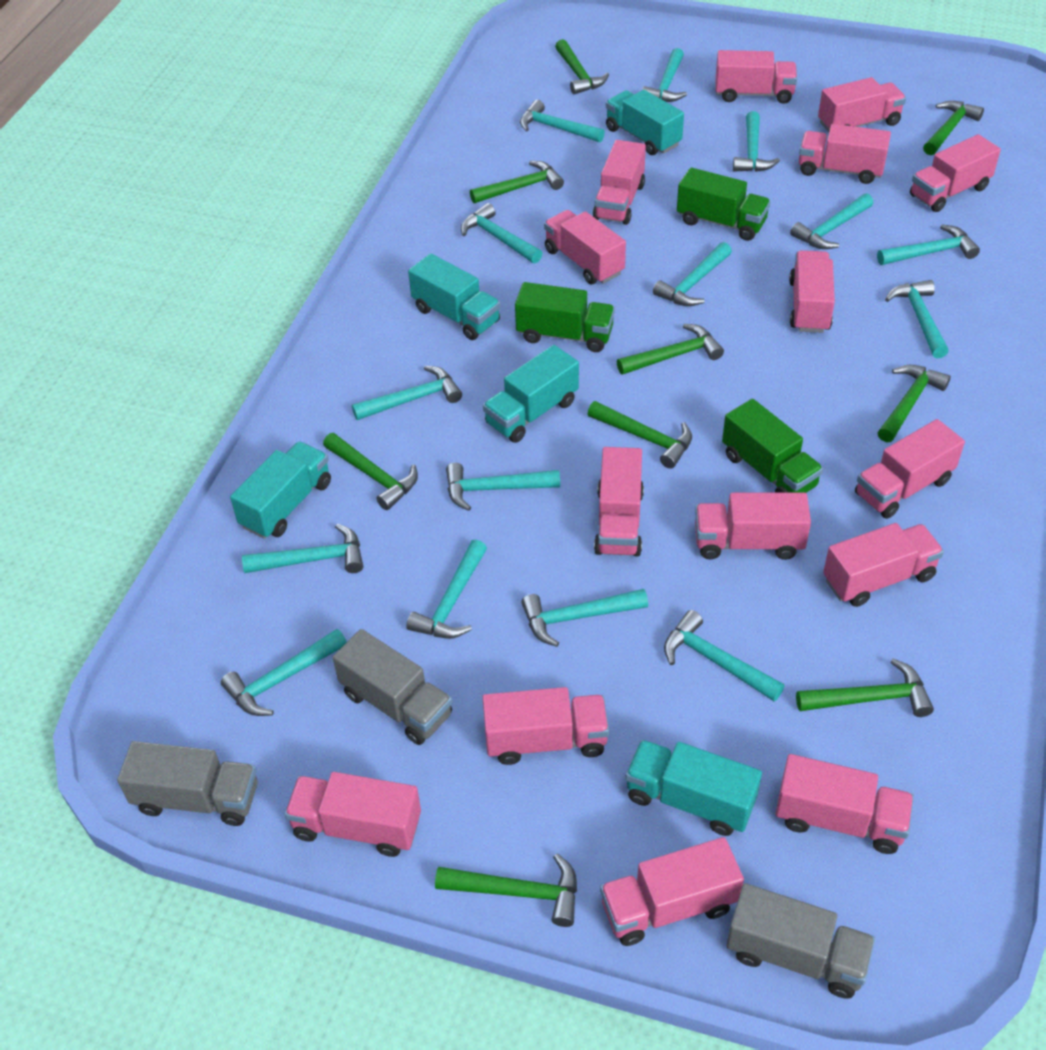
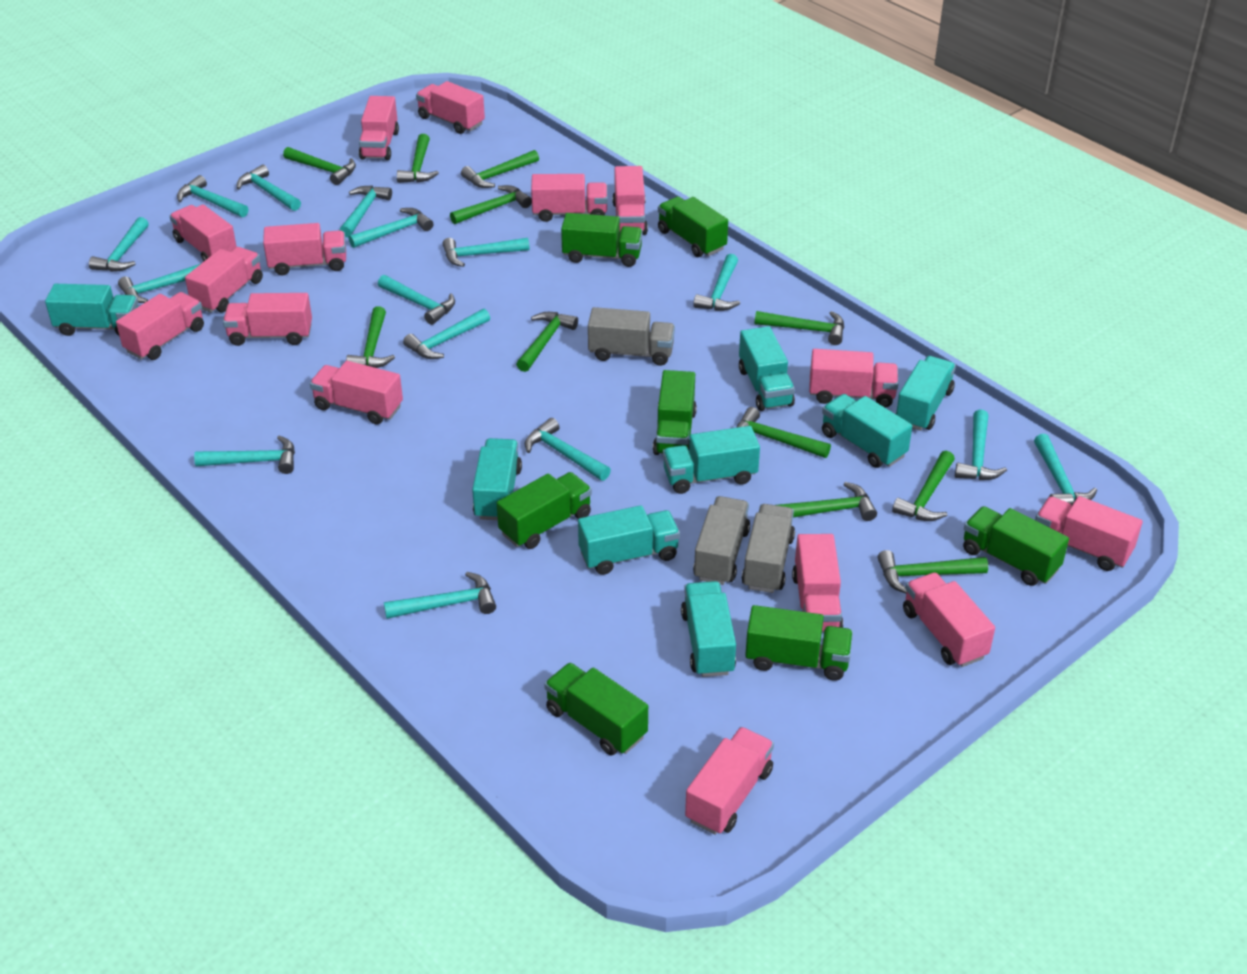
green hammer: 9 -> 11
green truck: 3 -> 7
turquoise truck: 5 -> 8

